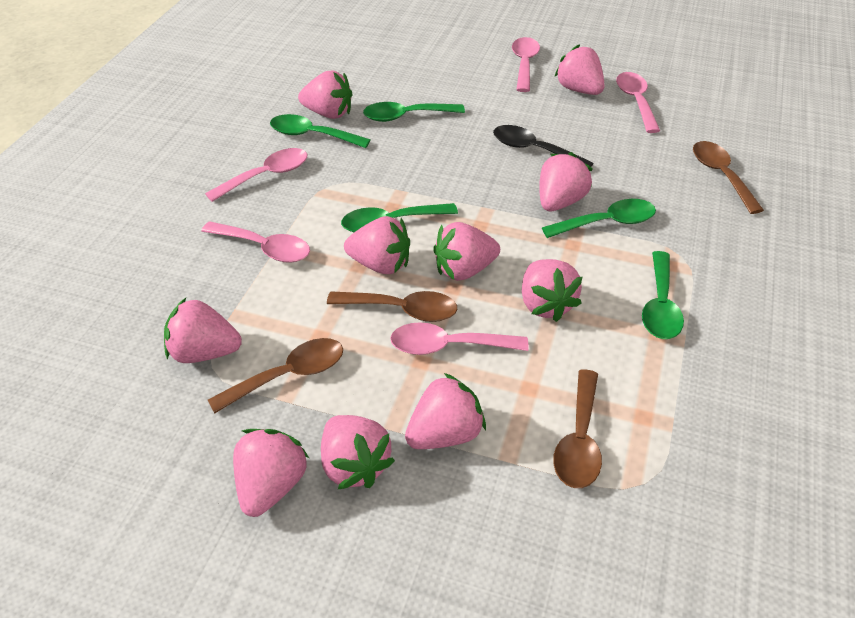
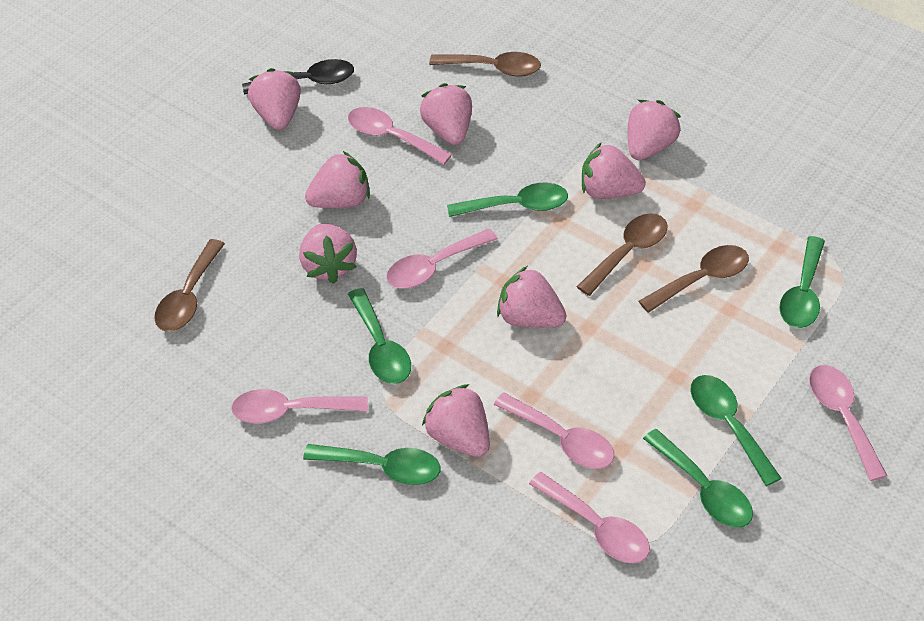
green spoon: 5 -> 6
pink spoon: 5 -> 6
pink strawberry: 10 -> 8

